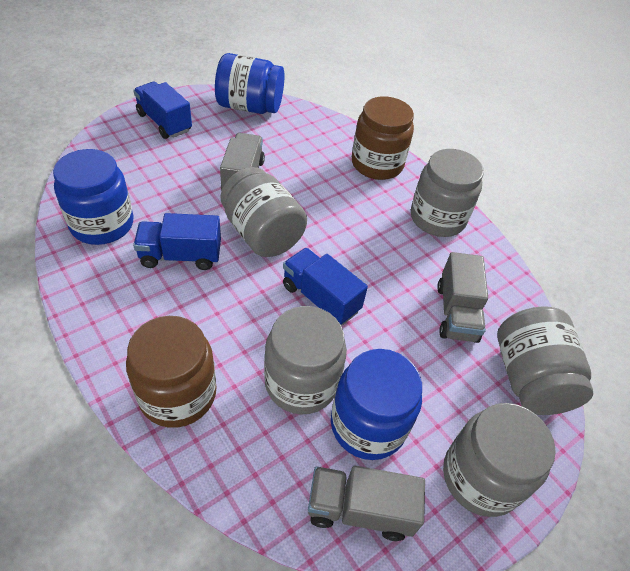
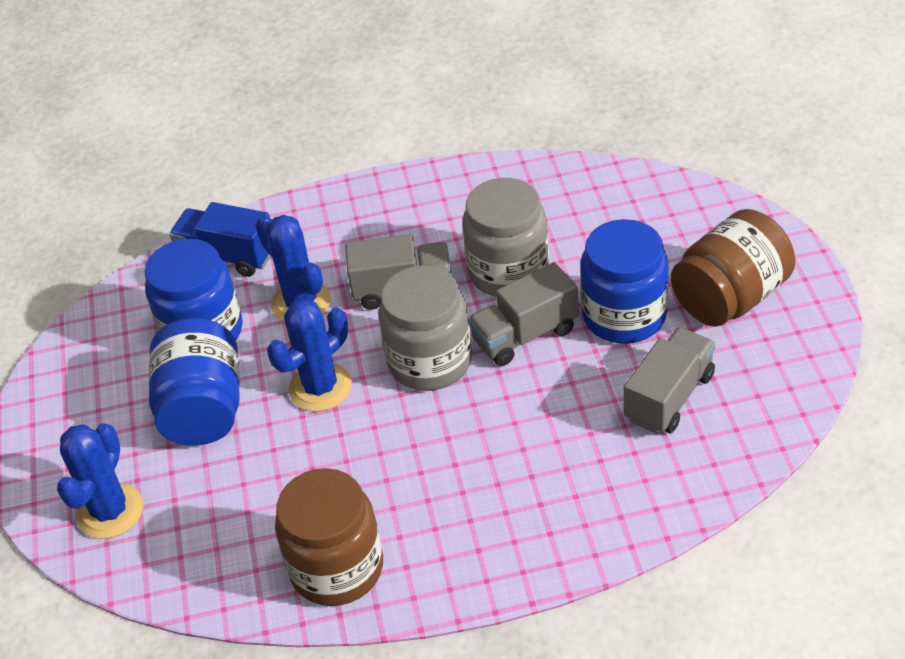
blue cactus: 0 -> 3
blue truck: 3 -> 1
grey jar: 5 -> 2

